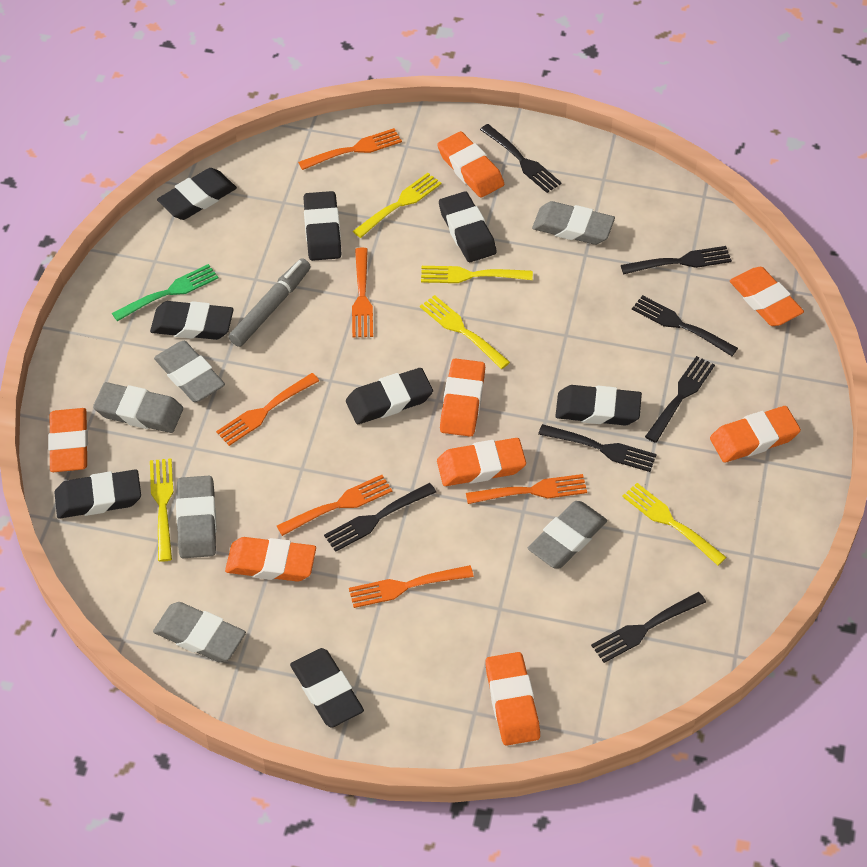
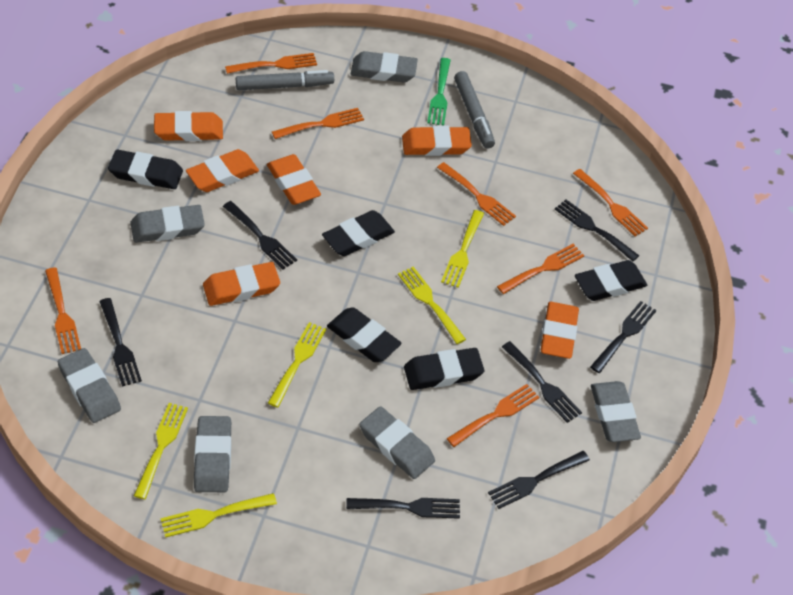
black eraser: 8 -> 5
grey marker: 1 -> 2
orange eraser: 8 -> 6
orange fork: 6 -> 7

